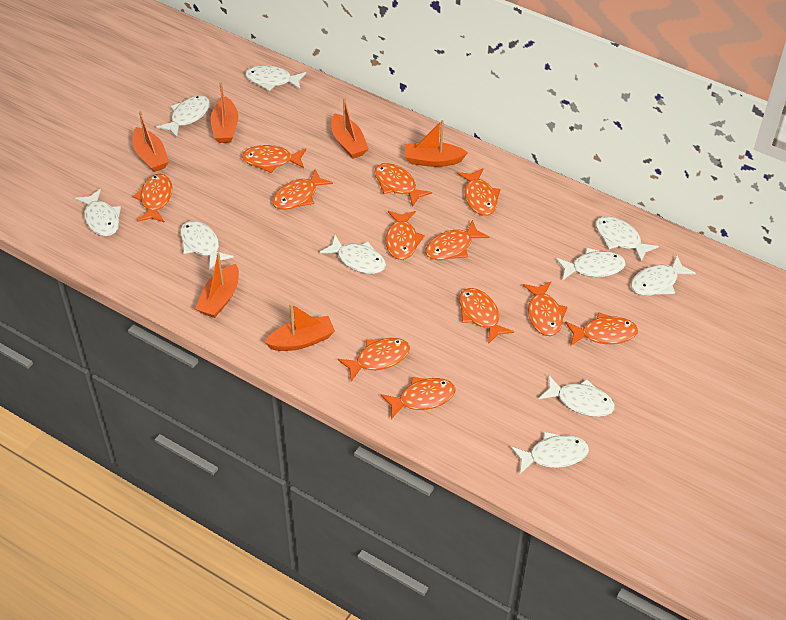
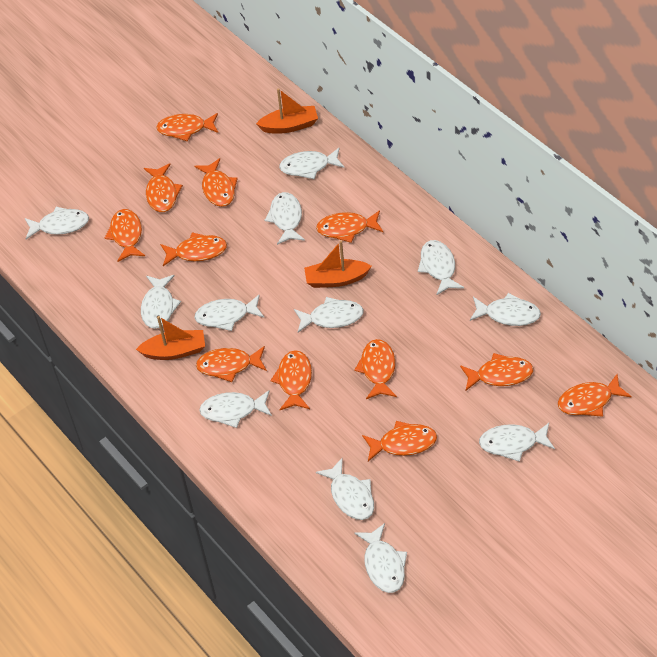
orange boat: 6 -> 3
white fish: 10 -> 12

